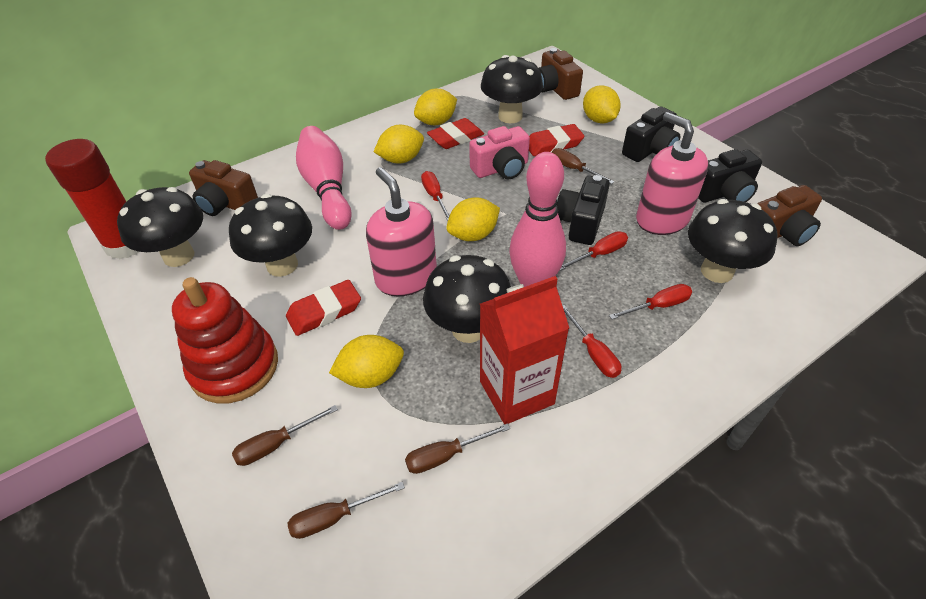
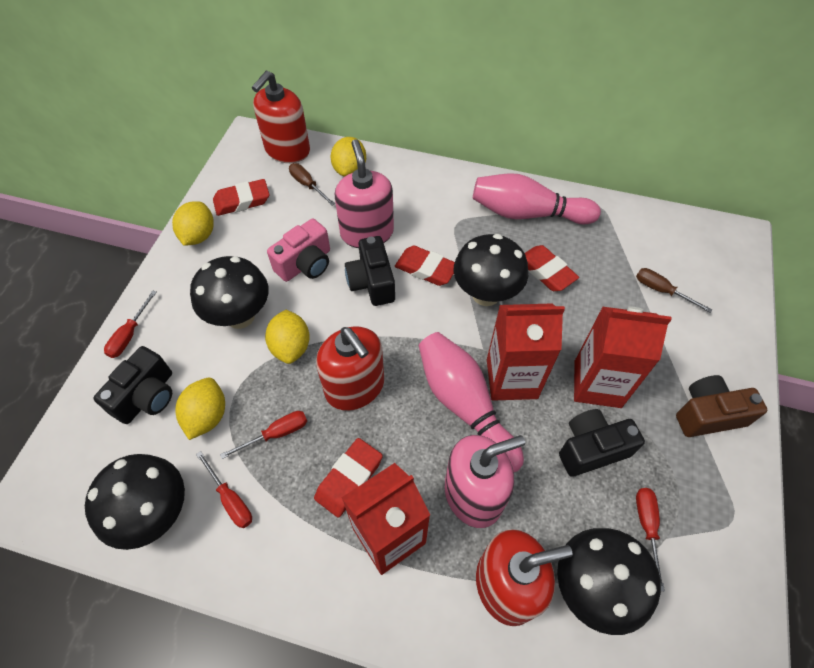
black mushroom: 5 -> 4
brown camera: 3 -> 1
brown screwdriver: 4 -> 2
red carton: 1 -> 3
red eraser: 3 -> 4
red glue stick: 1 -> 0
red soap dispenser: 0 -> 3
red stacking toy: 1 -> 0
yellow lemon: 5 -> 4

